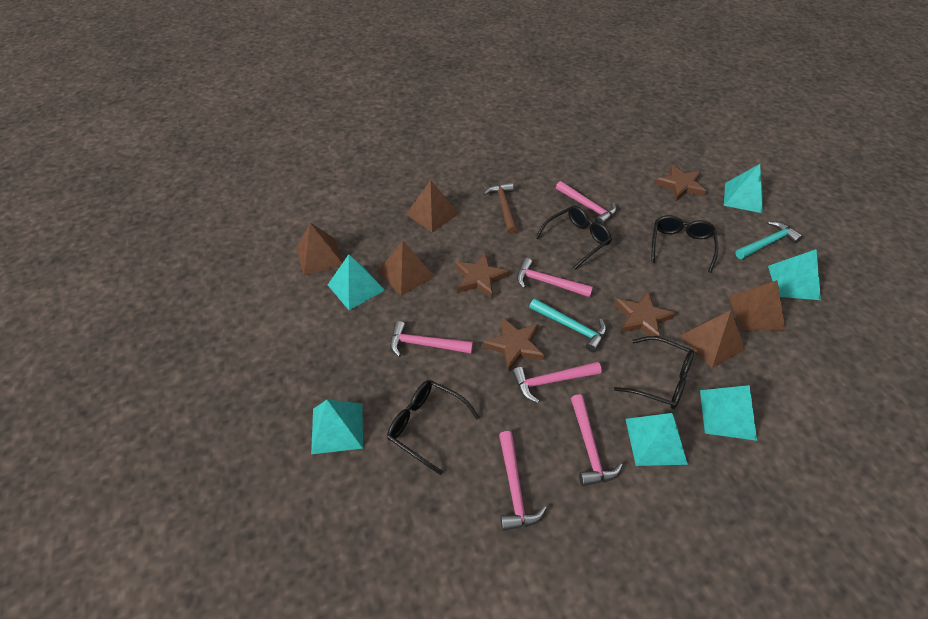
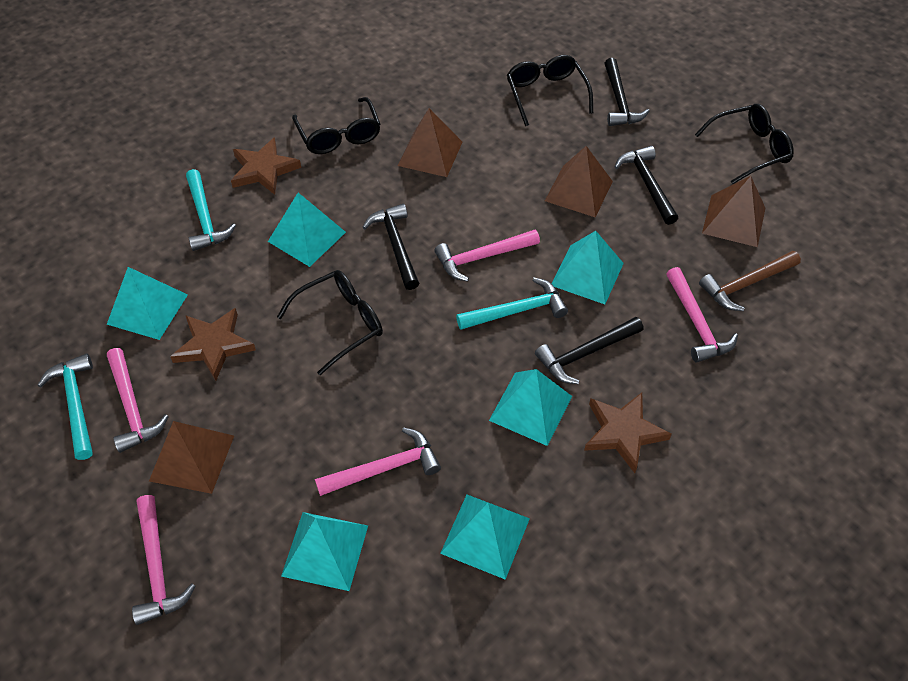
black hammer: 0 -> 4
brown pyramid: 5 -> 4
brown star: 4 -> 3
pink hammer: 6 -> 5
turquoise hammer: 2 -> 3

